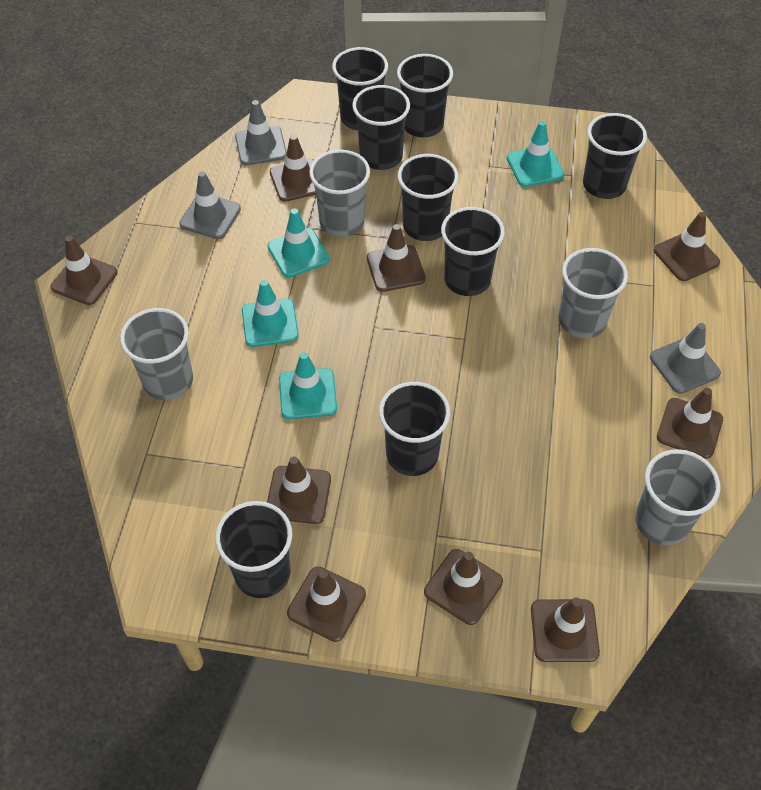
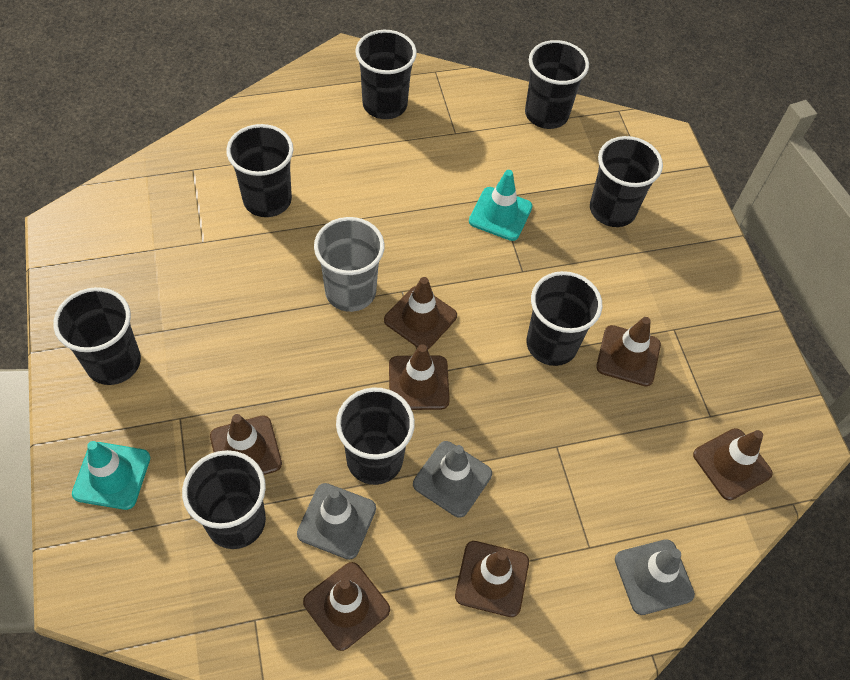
brown traffic cone: 9 -> 7
grey cup: 4 -> 1
turquoise traffic cone: 4 -> 2

